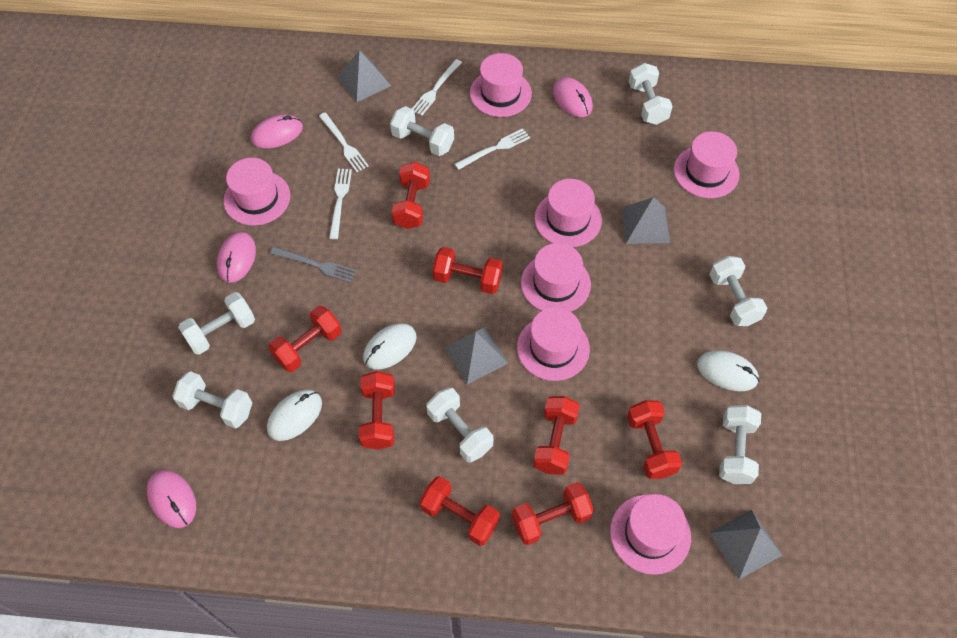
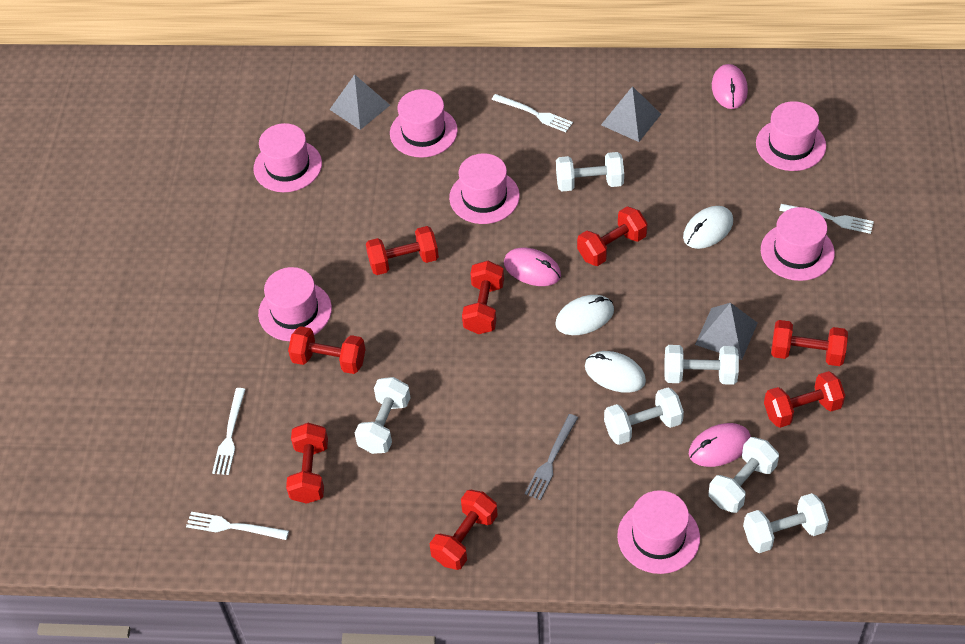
grey pyramid: 4 -> 3
pink mouse: 4 -> 3
white dumbbell: 7 -> 6

